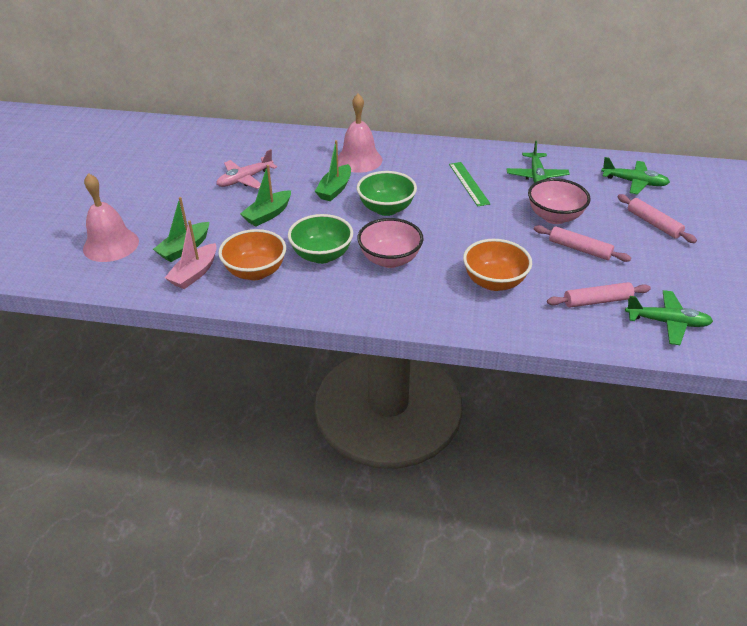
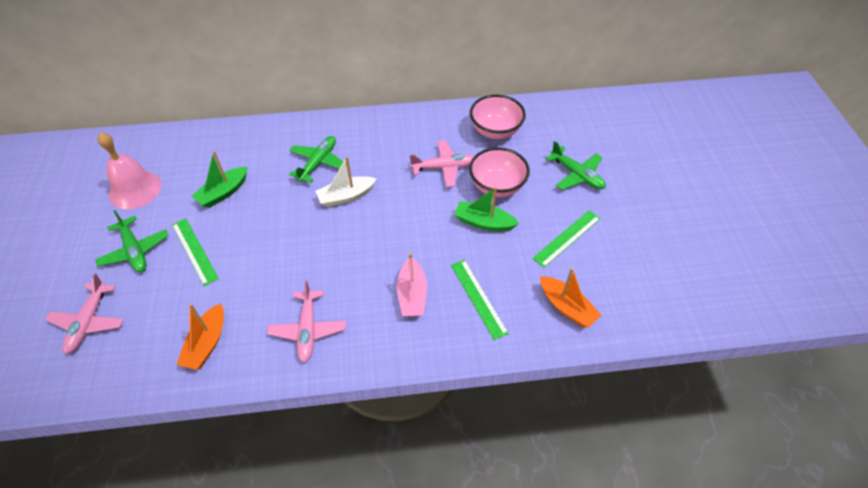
green boat: 3 -> 2
green bowl: 2 -> 0
green ruler: 1 -> 3
orange boat: 0 -> 2
orange bowl: 2 -> 0
pink bell: 2 -> 1
pink plane: 1 -> 3
pink rolling pin: 3 -> 0
white boat: 0 -> 1

